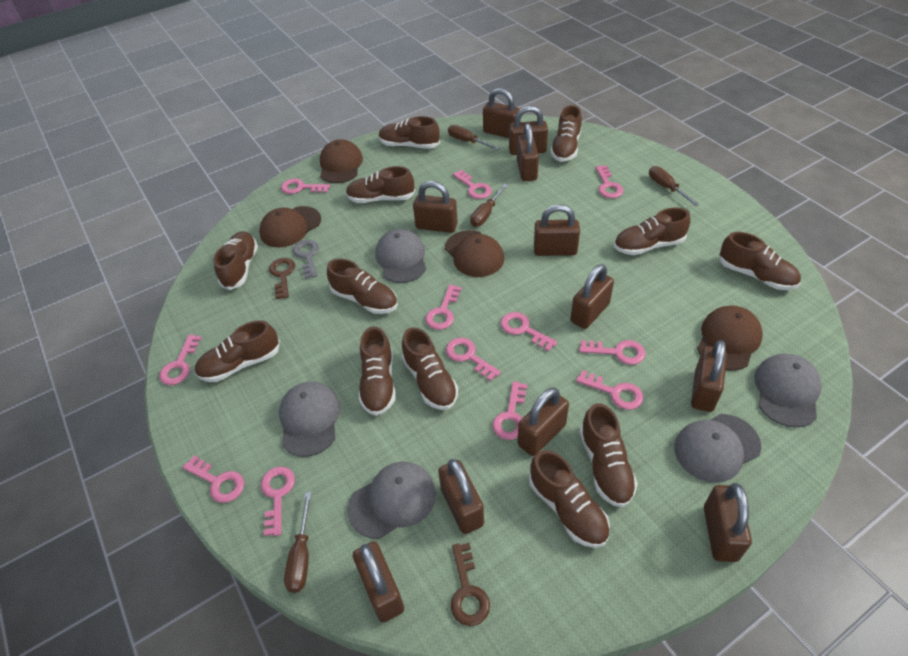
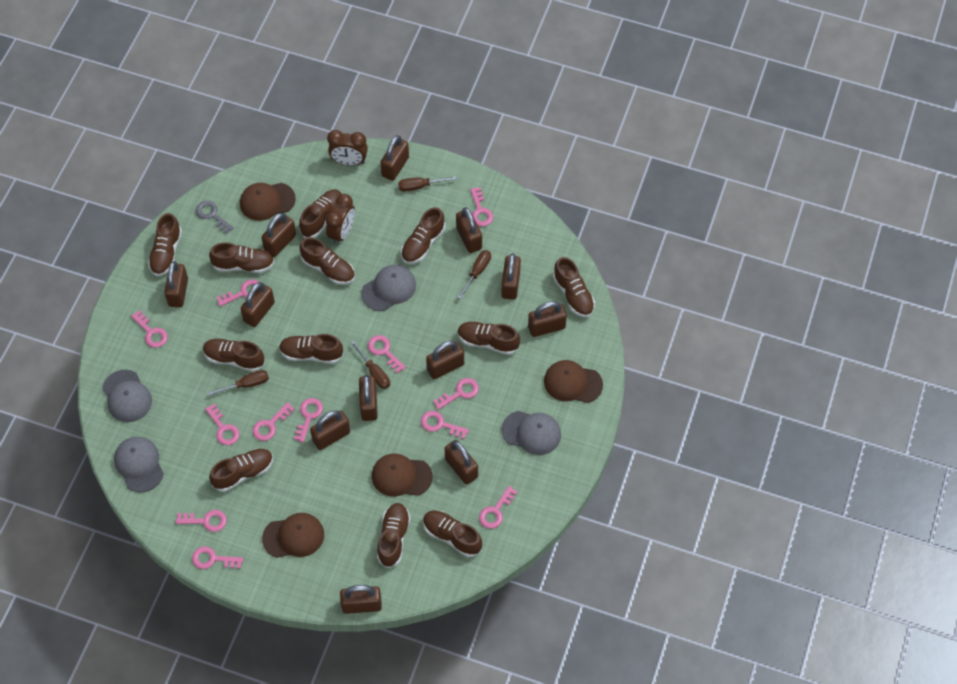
brown clock: 0 -> 2
brown key: 2 -> 0
brown padlock: 11 -> 12
grey cap: 5 -> 4

